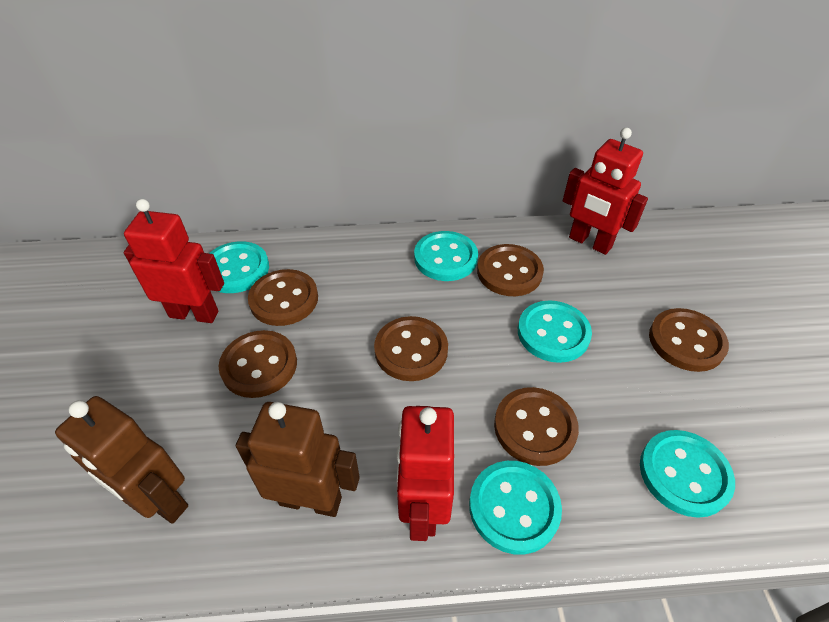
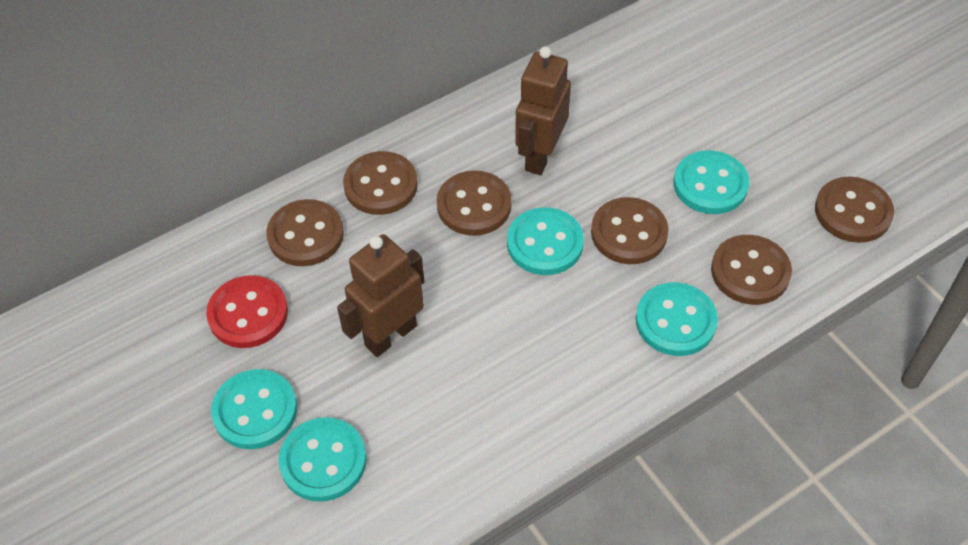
red button: 0 -> 1
red robot: 3 -> 0

